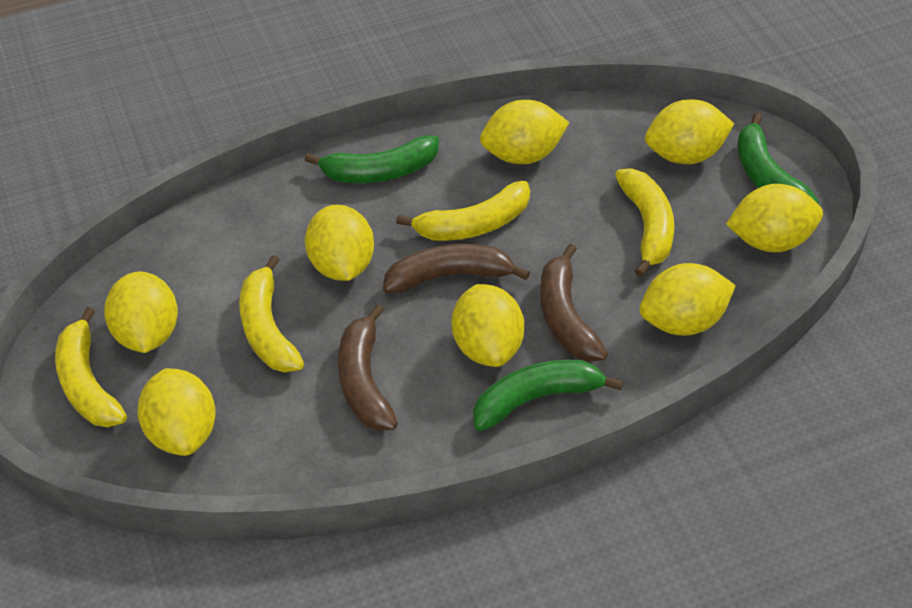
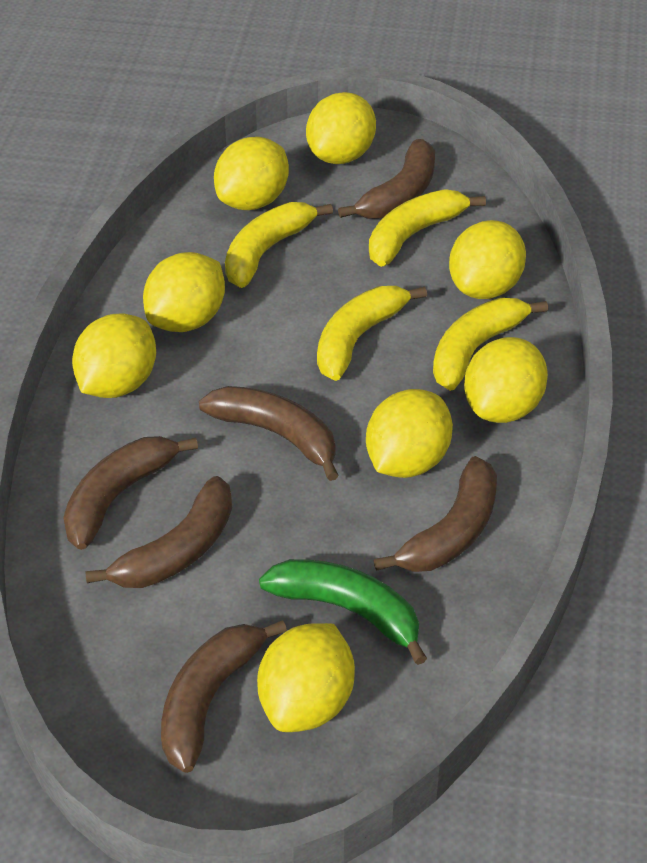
brown banana: 3 -> 6
green banana: 3 -> 1

